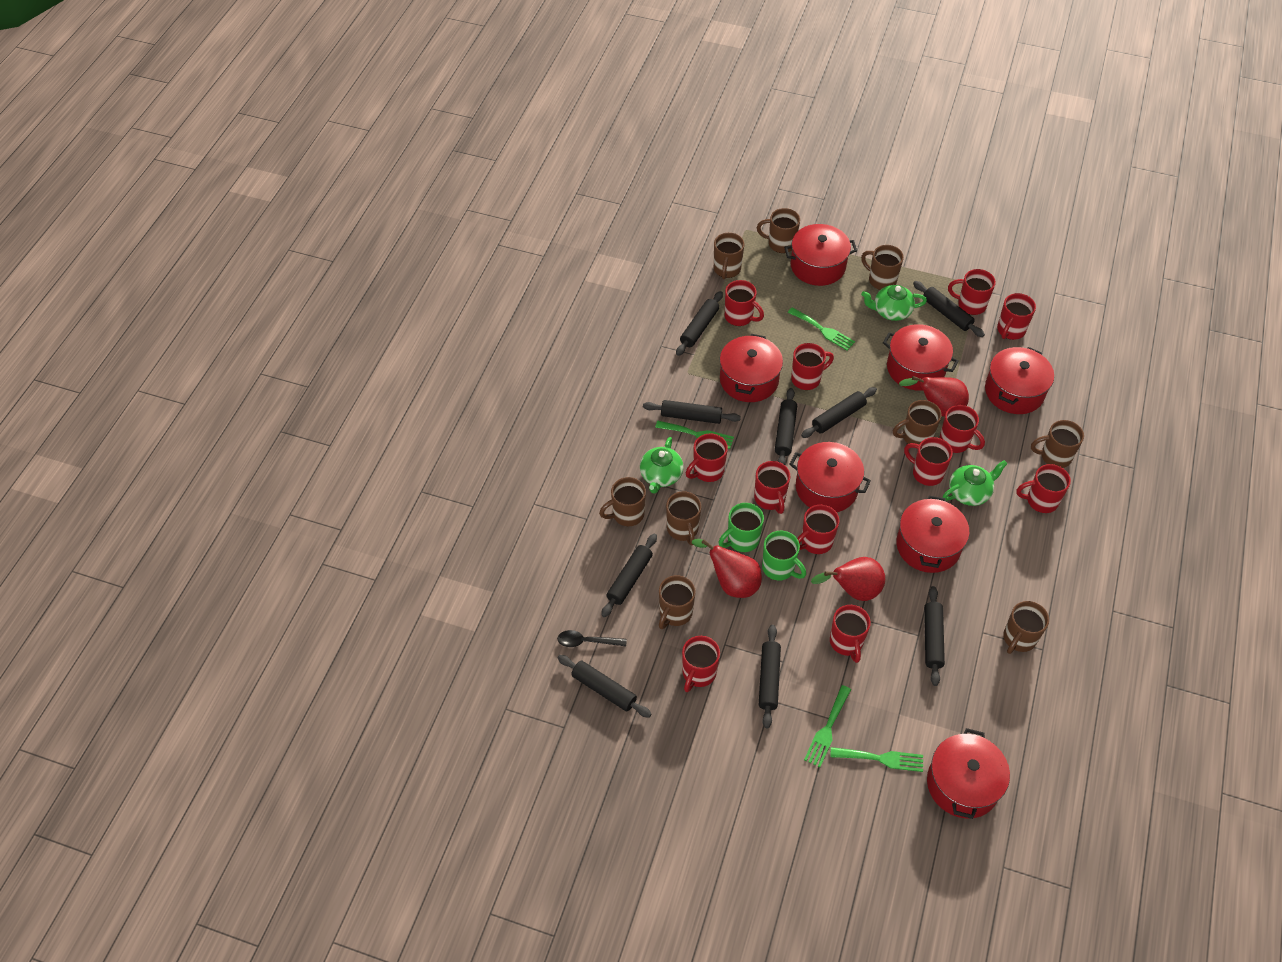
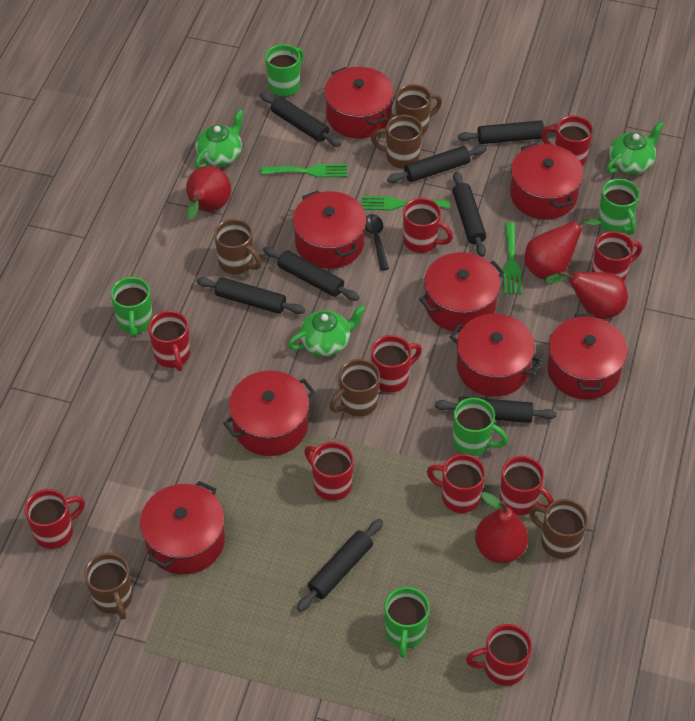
black rolling pin: 9 -> 8
brown mug: 9 -> 6
green fork: 4 -> 3
green mug: 2 -> 5
red mug: 12 -> 10
red pear: 3 -> 4
red pot: 7 -> 8

